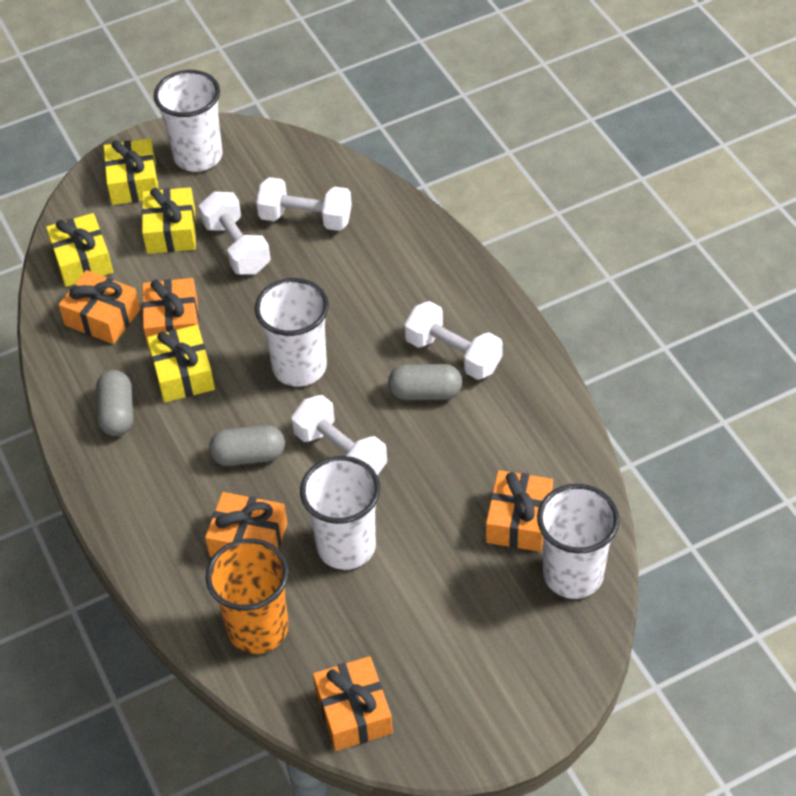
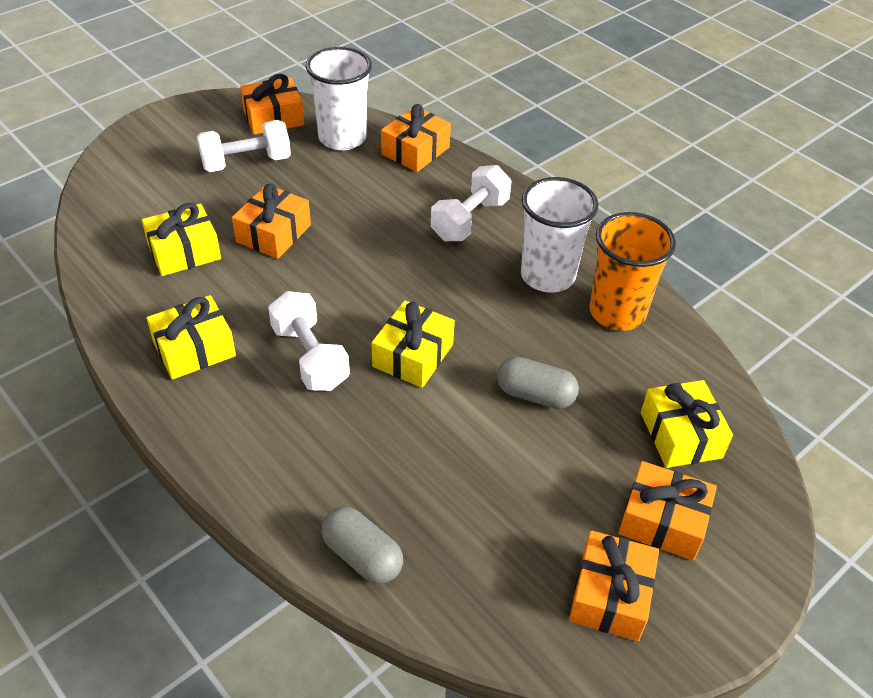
grey capsule: 3 -> 2
white cup: 4 -> 2
white dumbbell: 4 -> 3

